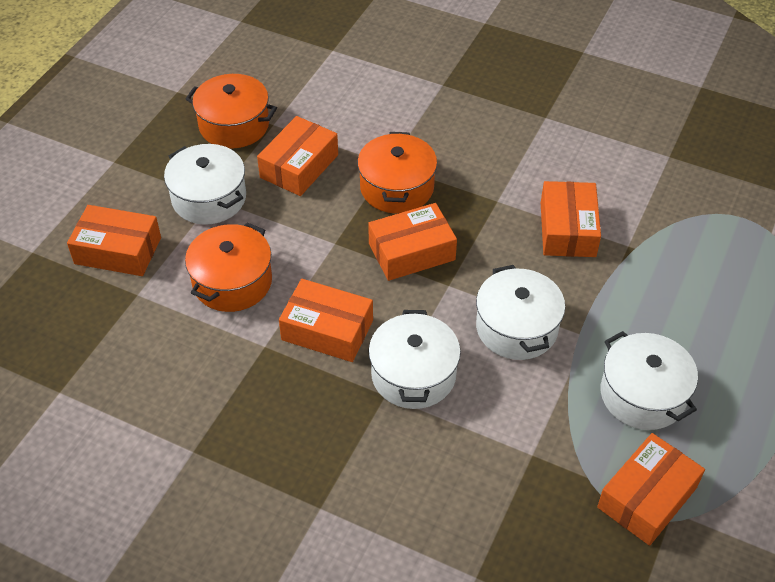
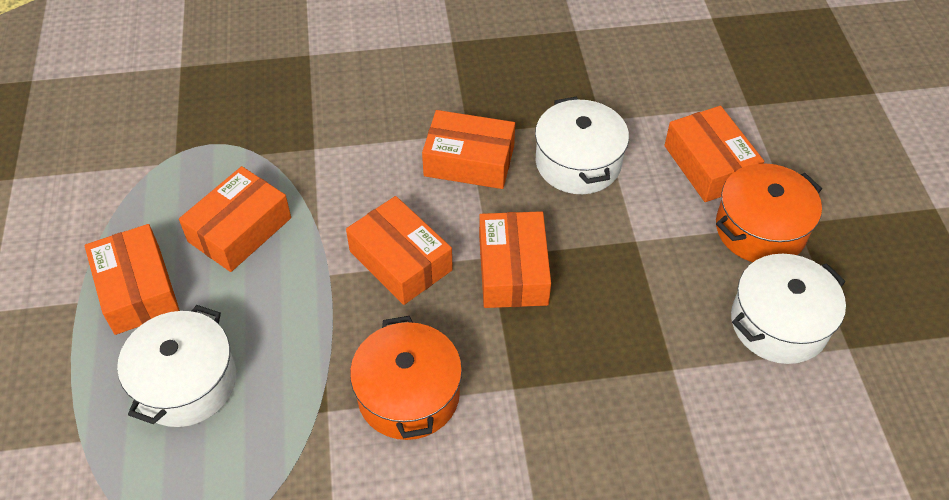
orange pot: 3 -> 2
white pot: 4 -> 3

